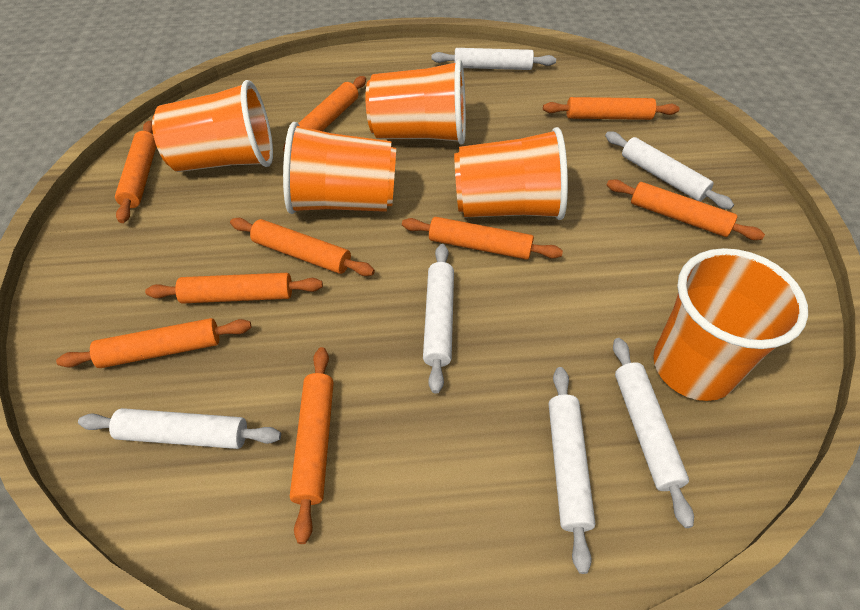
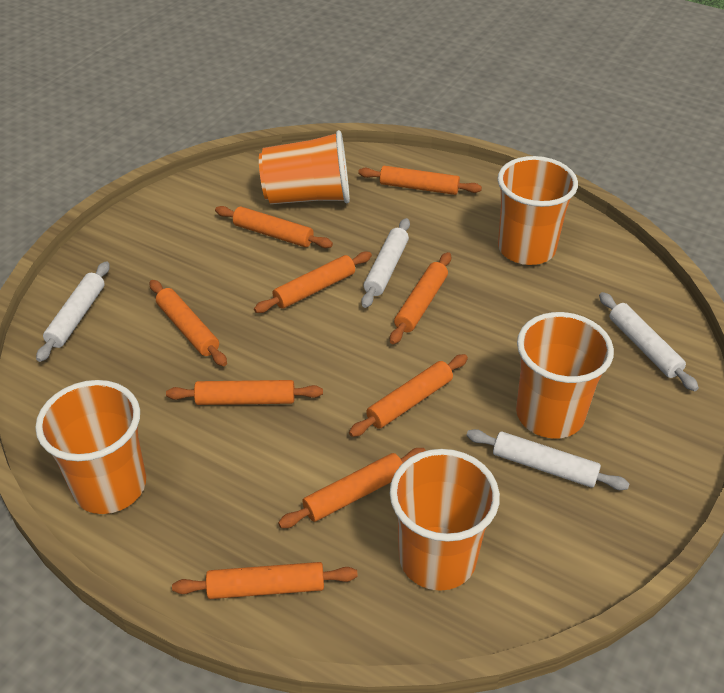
white rolling pin: 6 -> 4

